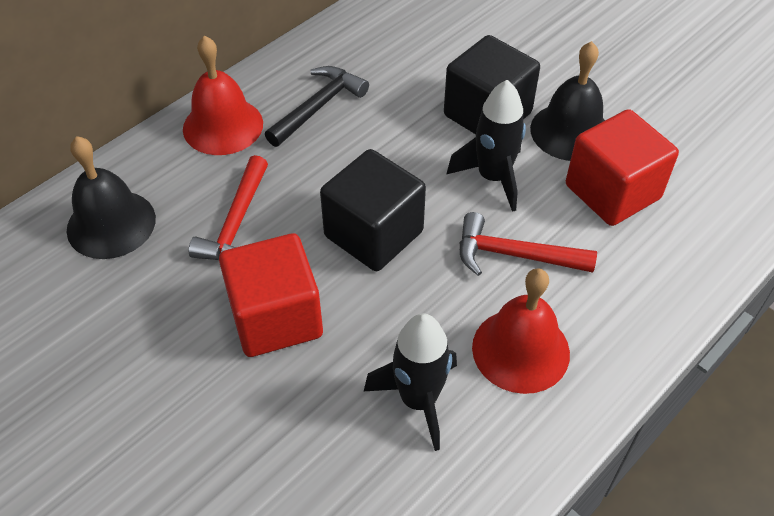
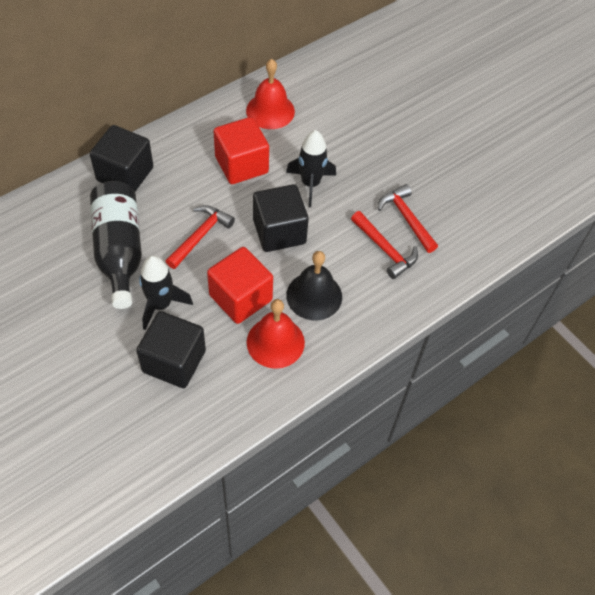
black bell: 2 -> 1
black bottle: 0 -> 1
black cube: 2 -> 3
black hammer: 1 -> 0
red hammer: 2 -> 3

